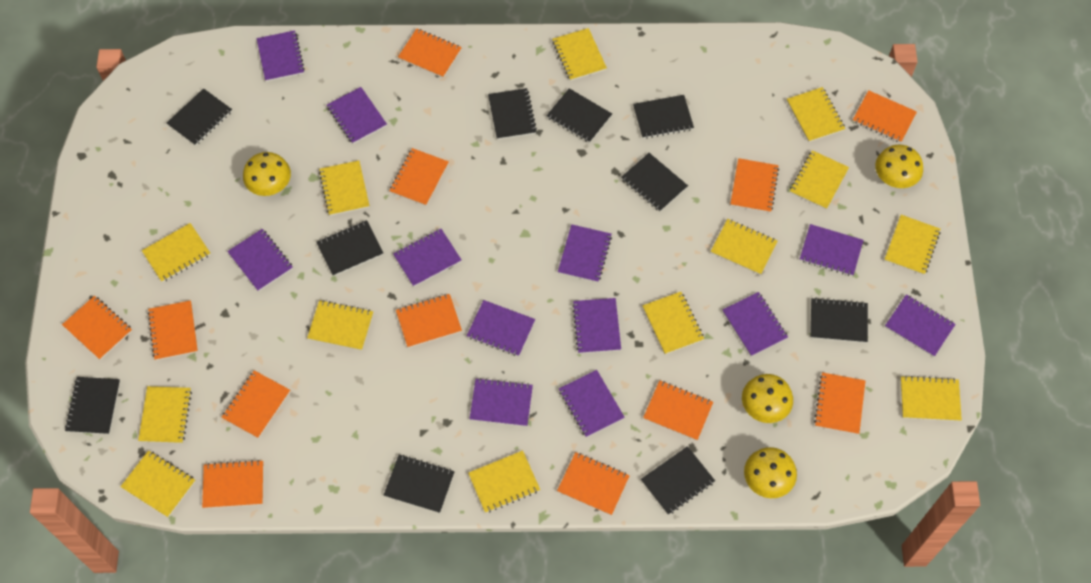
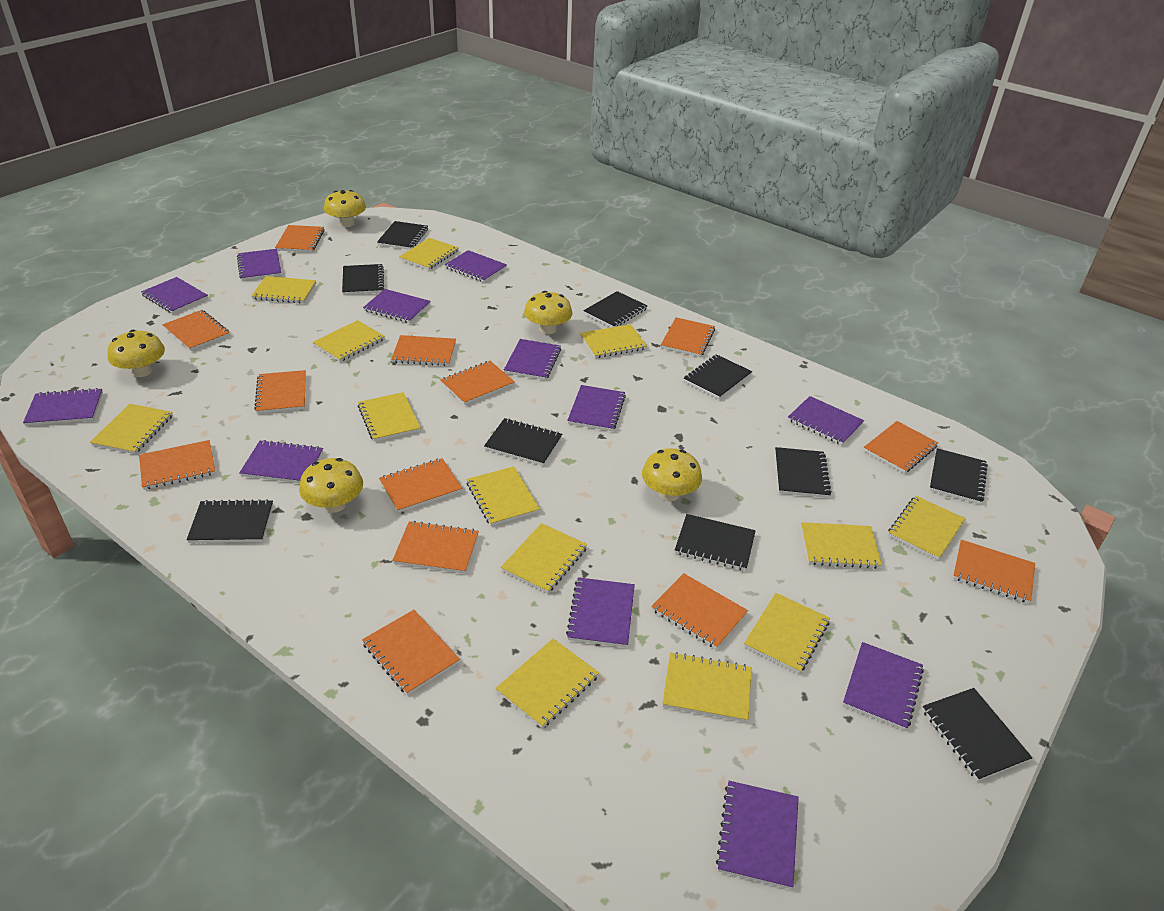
orange notebook: 12 -> 13
yellow mushroom: 4 -> 5

